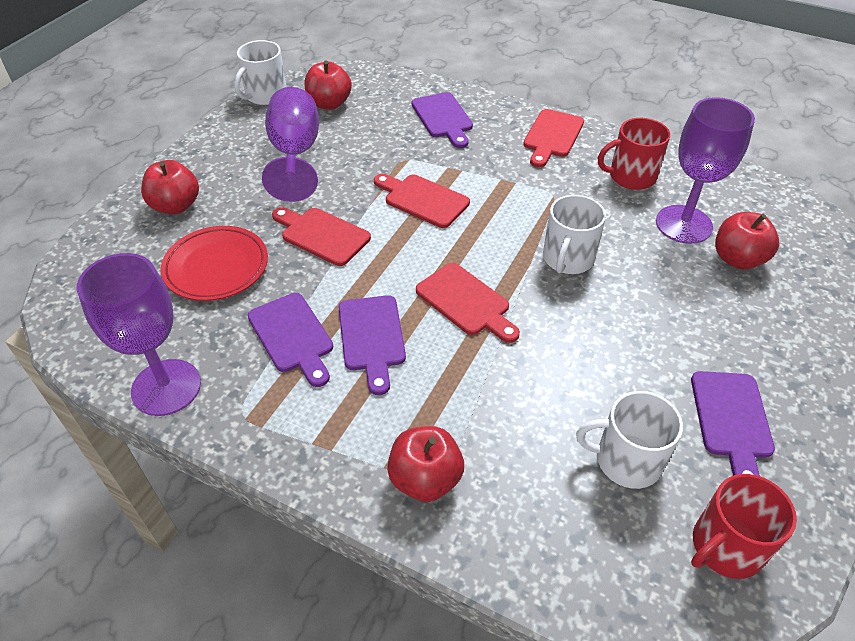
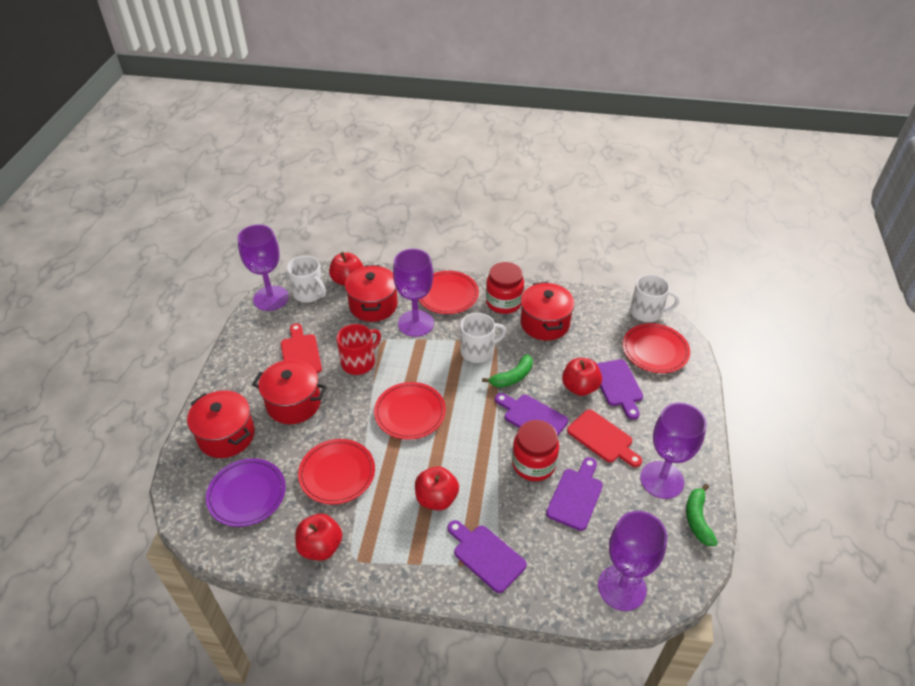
green banana: 0 -> 2
purple goblet: 3 -> 4
purple plate: 0 -> 1
red cutting board: 4 -> 2
red jar: 0 -> 2
red mug: 2 -> 1
red plate: 1 -> 4
red pot: 0 -> 4

